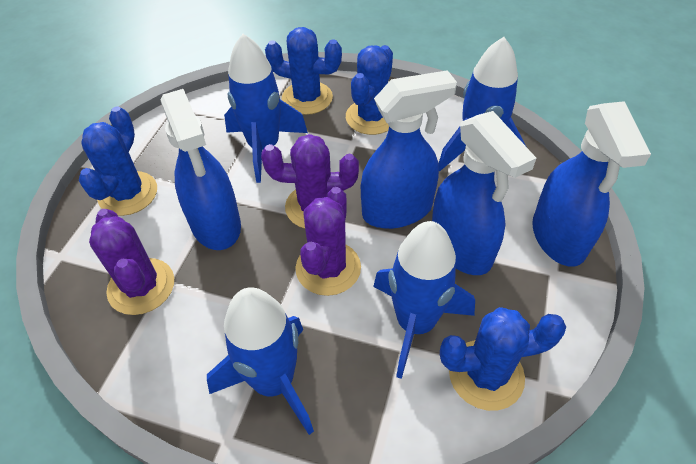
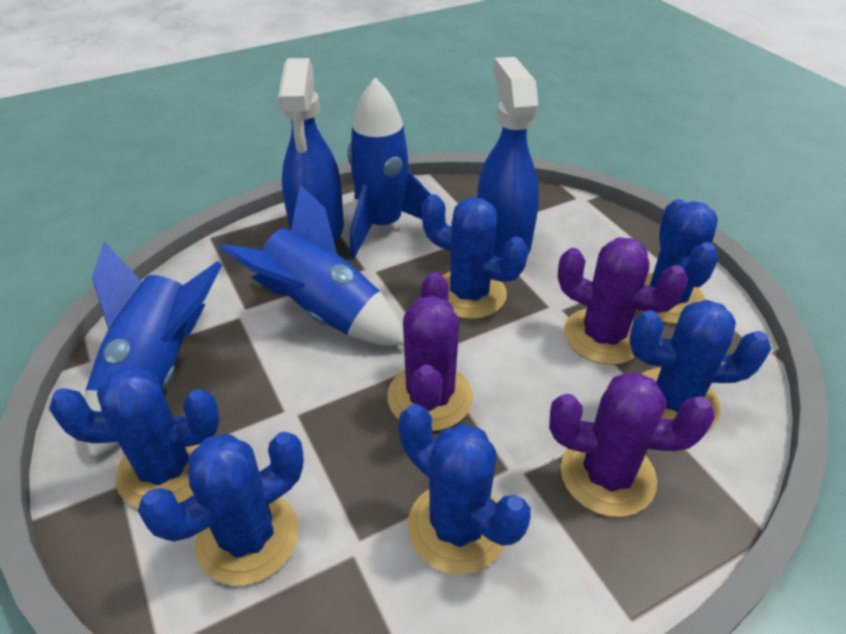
blue cactus: 4 -> 6
blue rocket: 4 -> 3
blue spray bottle: 4 -> 2

